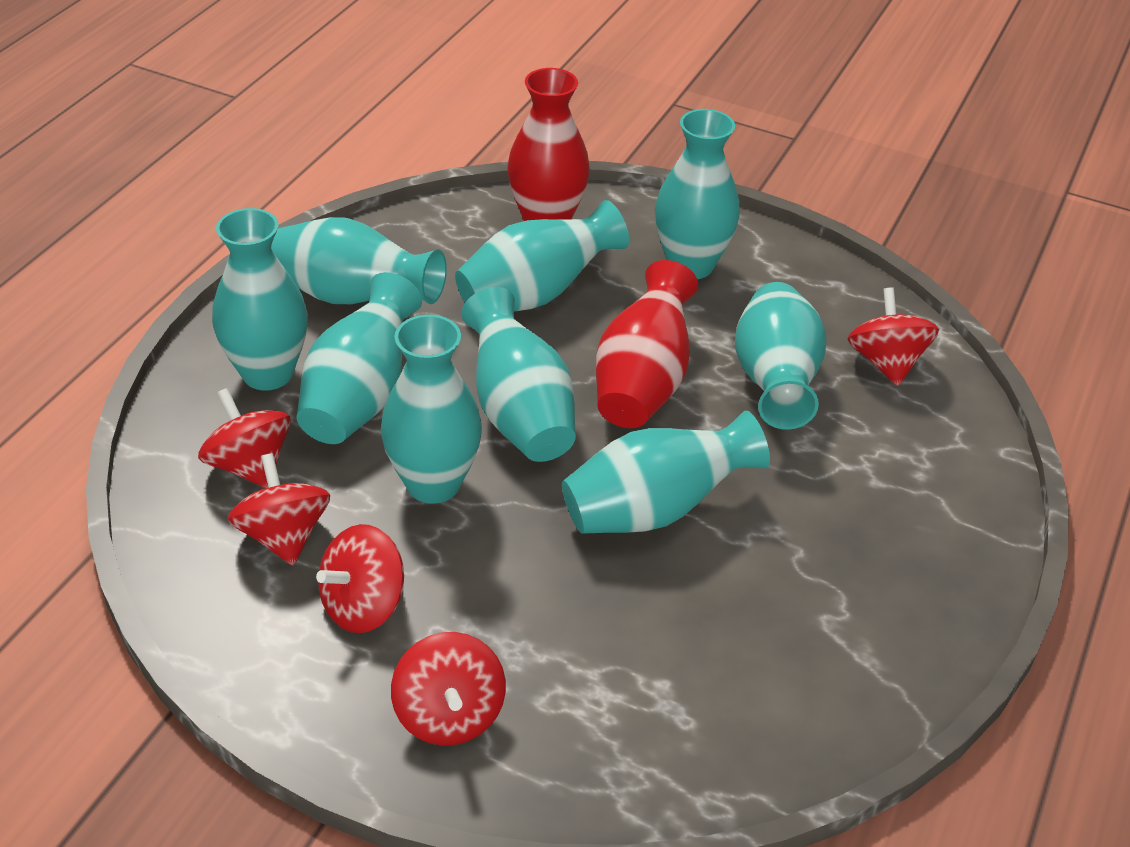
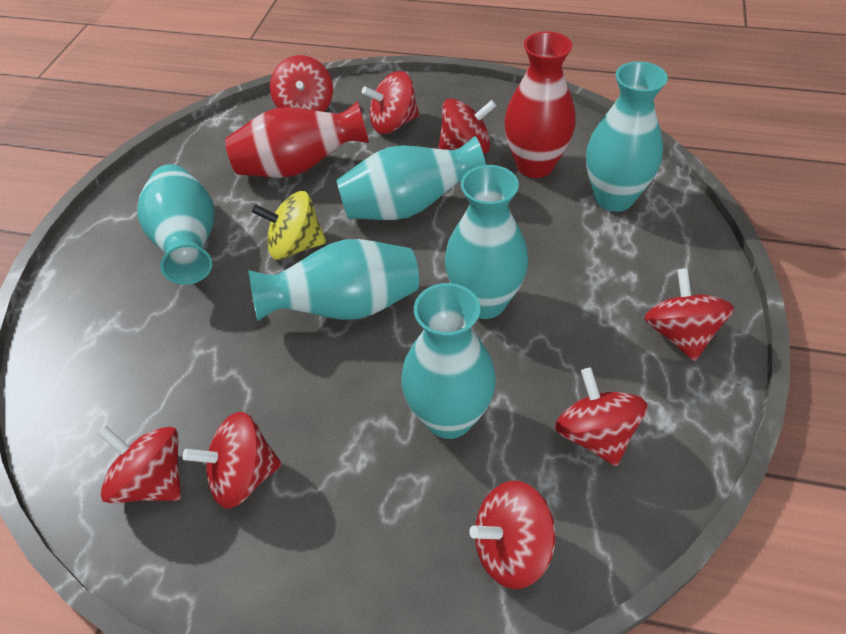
red spinning top: 5 -> 8
turquoise vase: 9 -> 6
yellow spinning top: 0 -> 1

